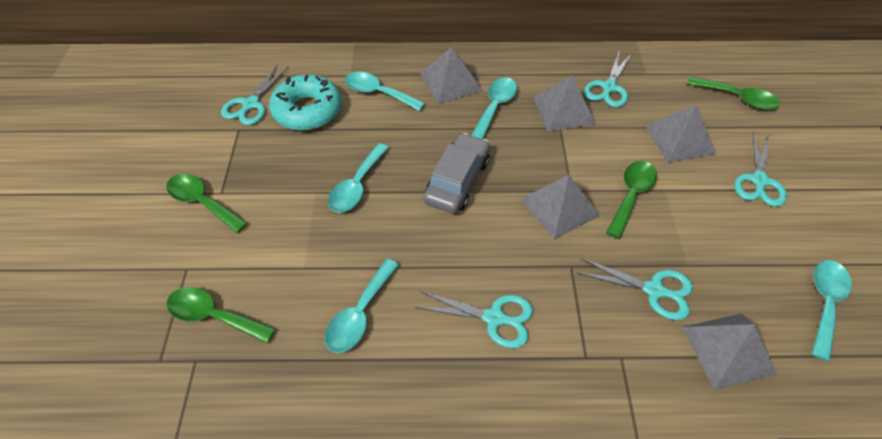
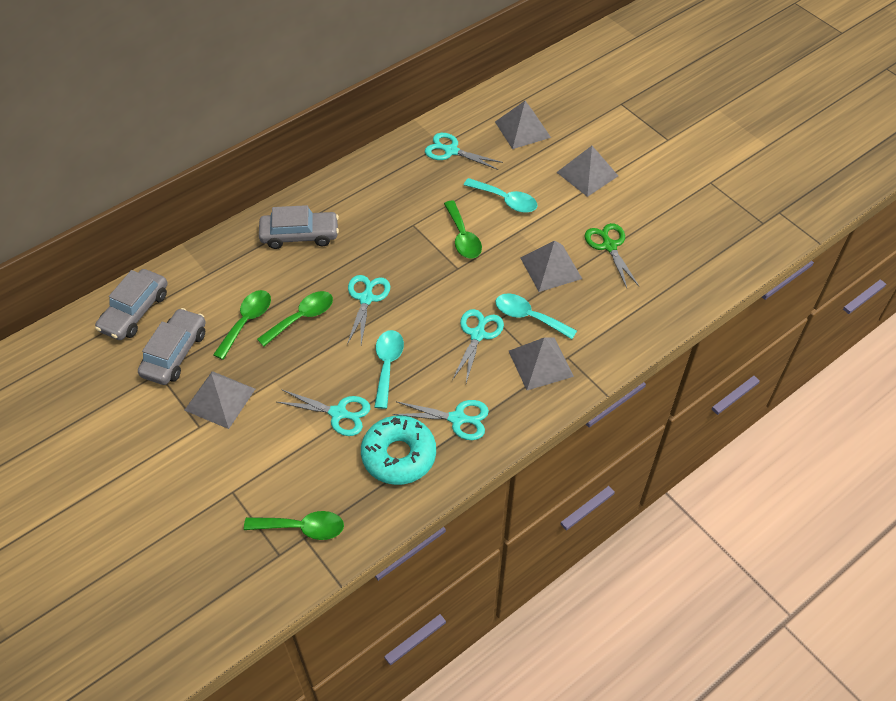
green scissors: 0 -> 1
grey car: 1 -> 3
turquoise spoon: 5 -> 3

